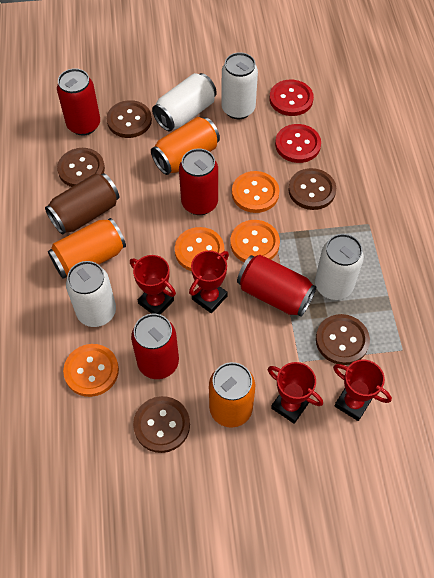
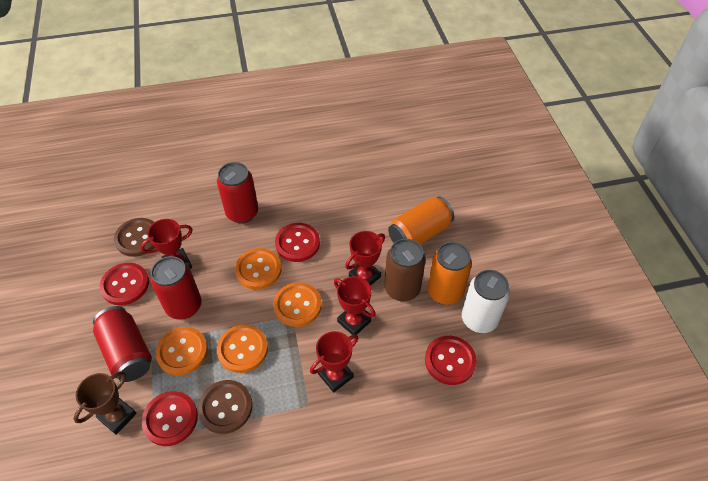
brown button: 5 -> 2
brown trophy: 0 -> 1
orange can: 3 -> 2
red button: 2 -> 4
red can: 4 -> 3
white can: 4 -> 1

